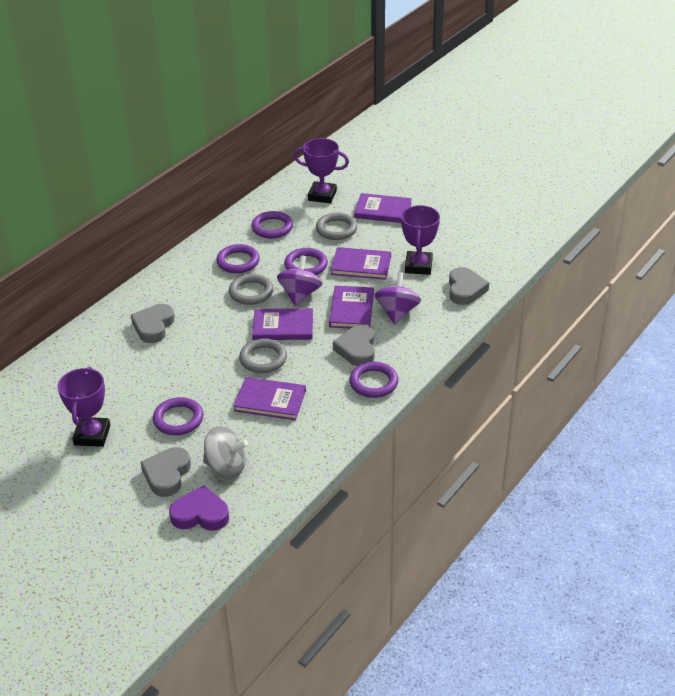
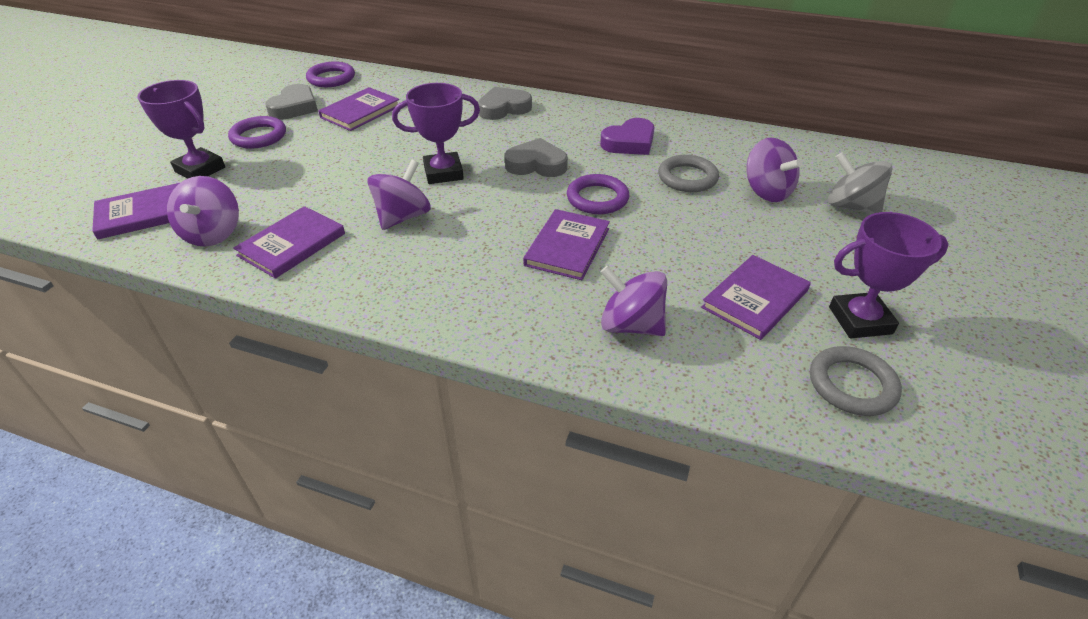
grey heart: 4 -> 3
grey ring: 3 -> 2
purple ring: 5 -> 3
purple spinning top: 2 -> 4

